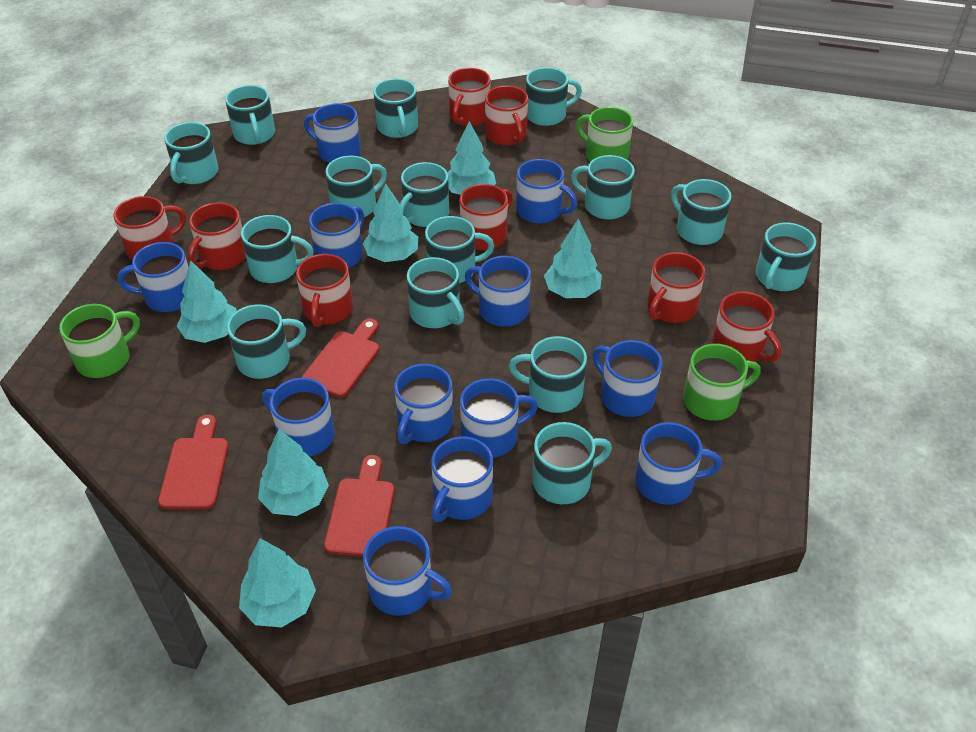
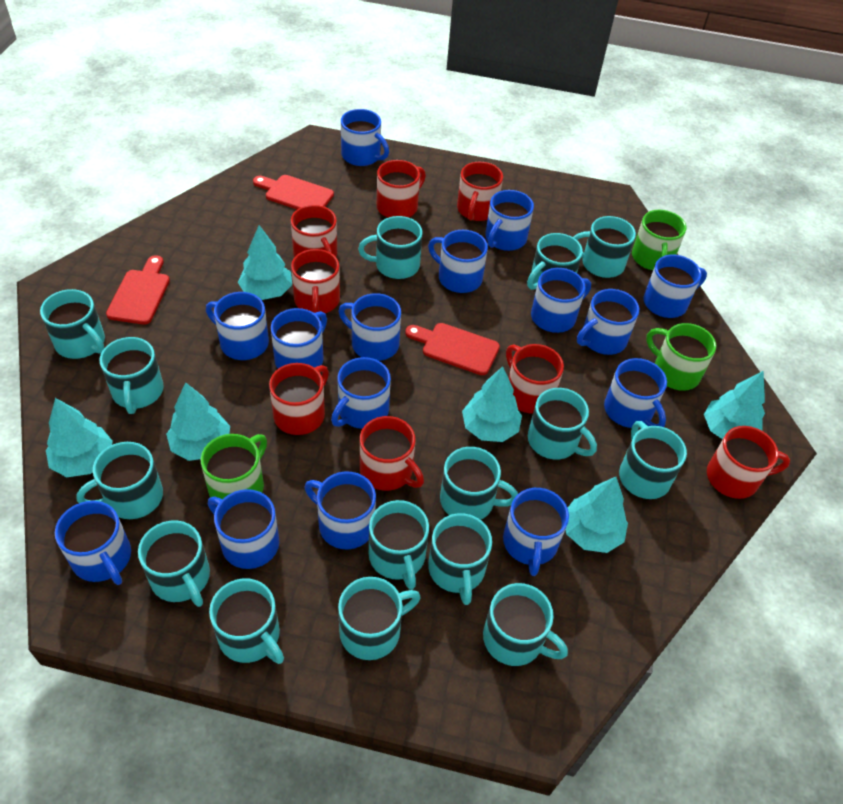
blue mug: 12 -> 15

